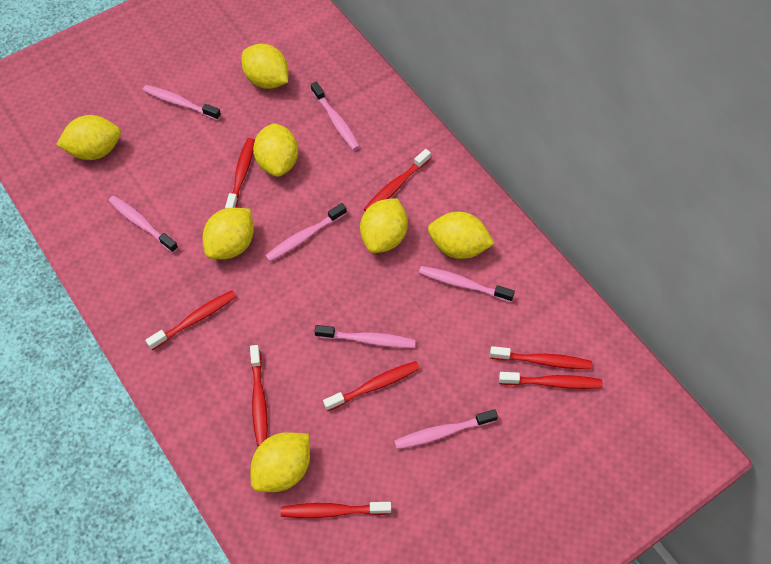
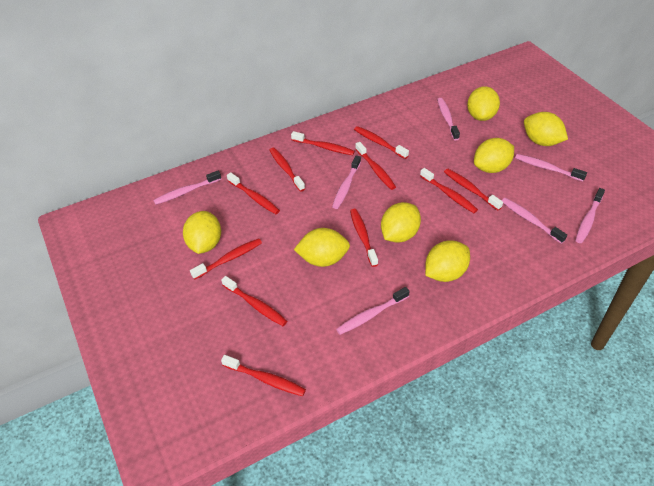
red toothbrush: 8 -> 11

